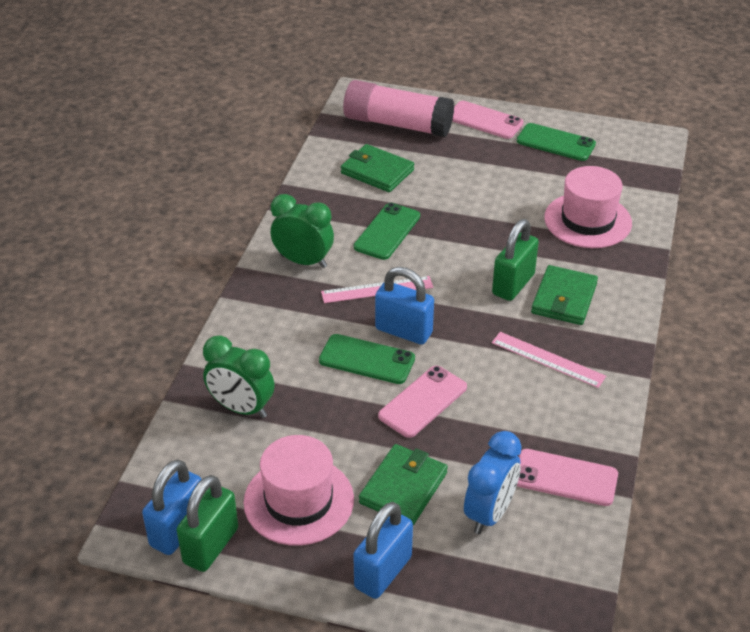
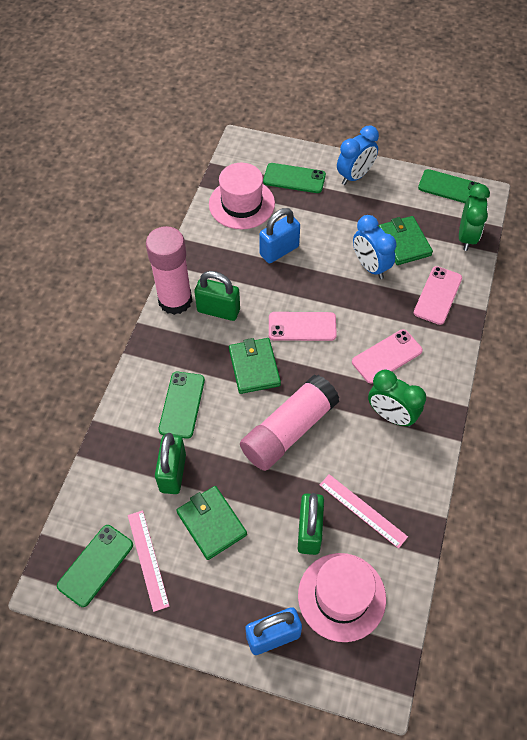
blue clock: 1 -> 2
blue padlock: 3 -> 2
green padlock: 2 -> 3
green phone: 3 -> 4
pink glue stick: 1 -> 2

